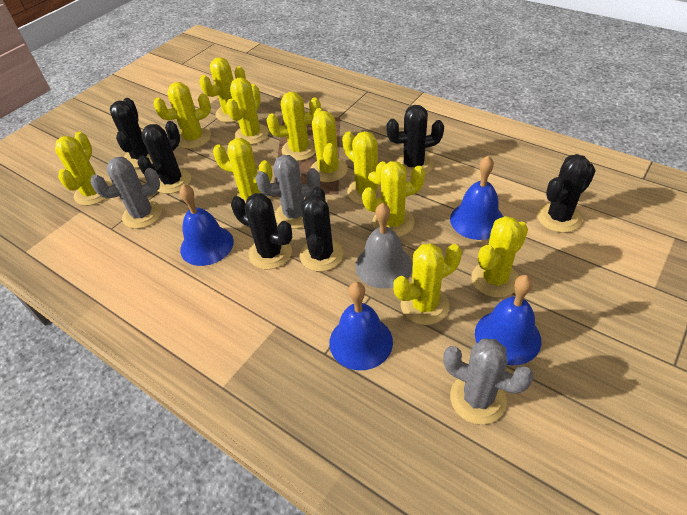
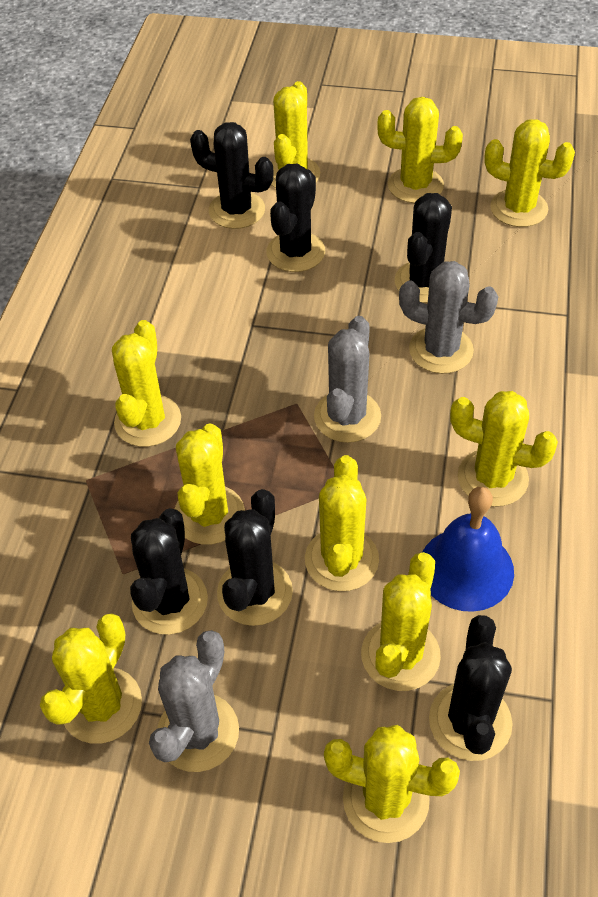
blue bell: 4 -> 1
grey bell: 1 -> 0
yellow cactus: 11 -> 10

